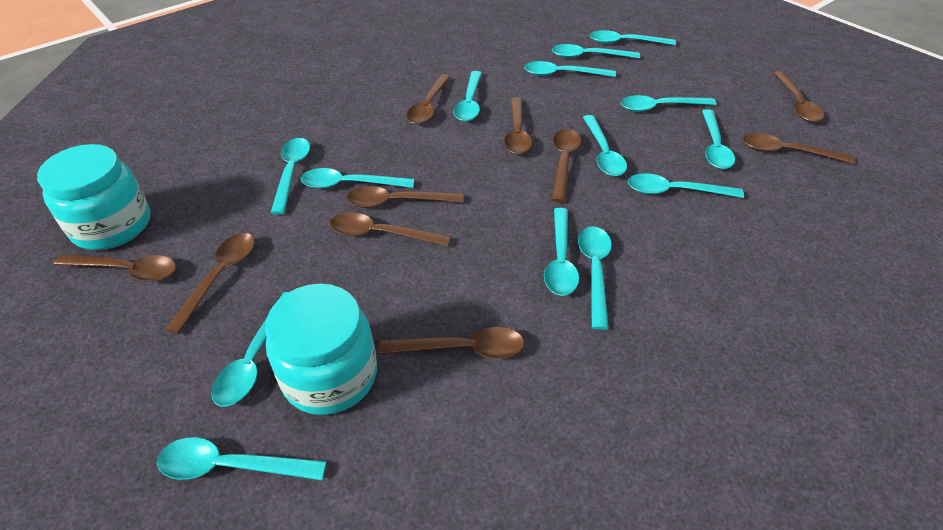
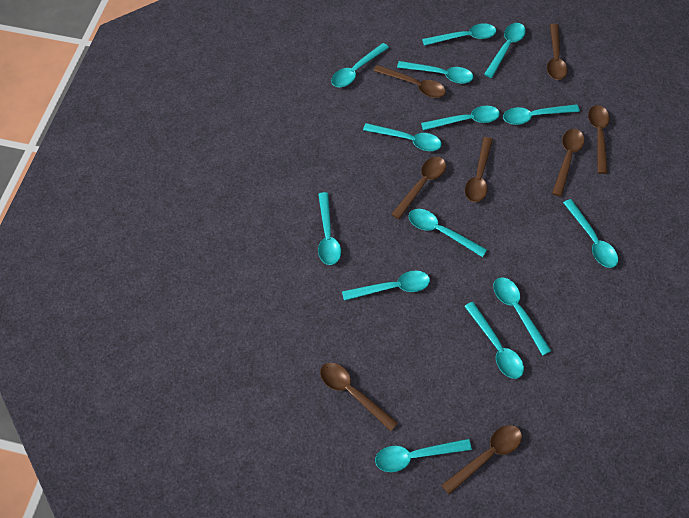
brown spoon: 10 -> 8
turquoise jar: 2 -> 0

